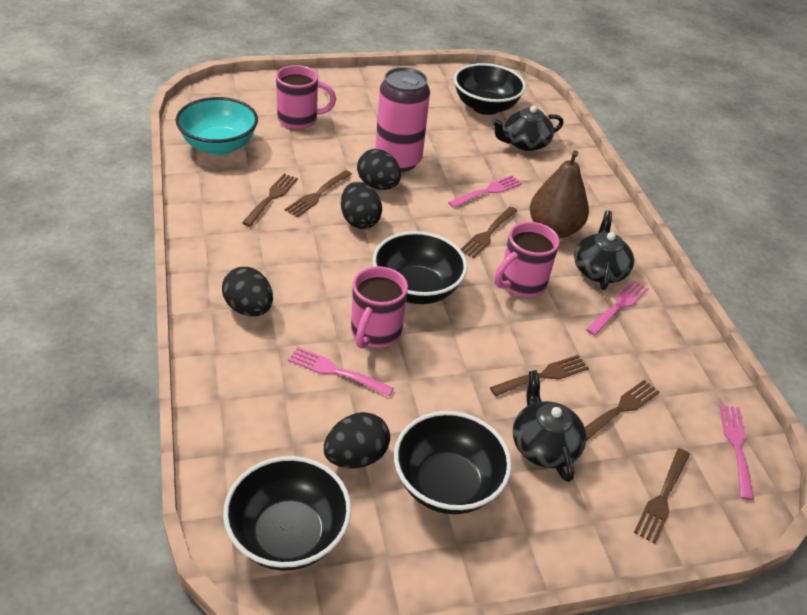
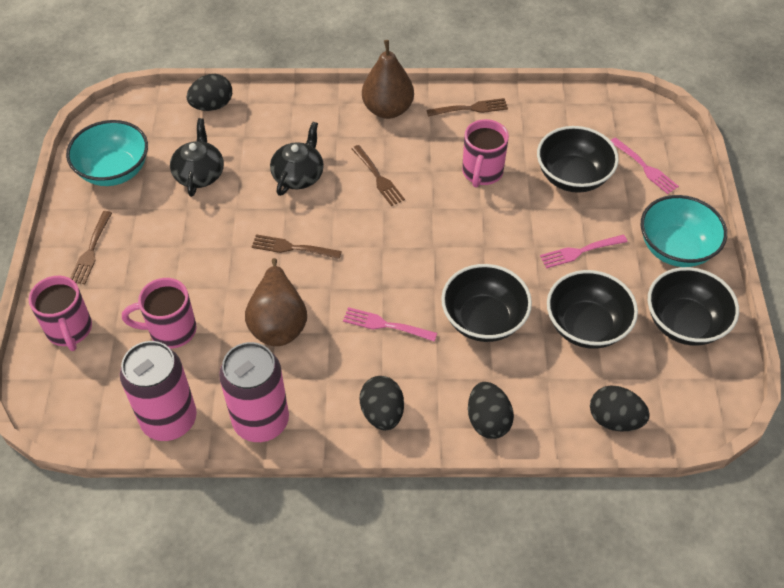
black teapot: 3 -> 2
brown fork: 6 -> 4
brown pear: 1 -> 2
pink can: 1 -> 2
pink fork: 4 -> 3
turquoise bowl: 1 -> 2

